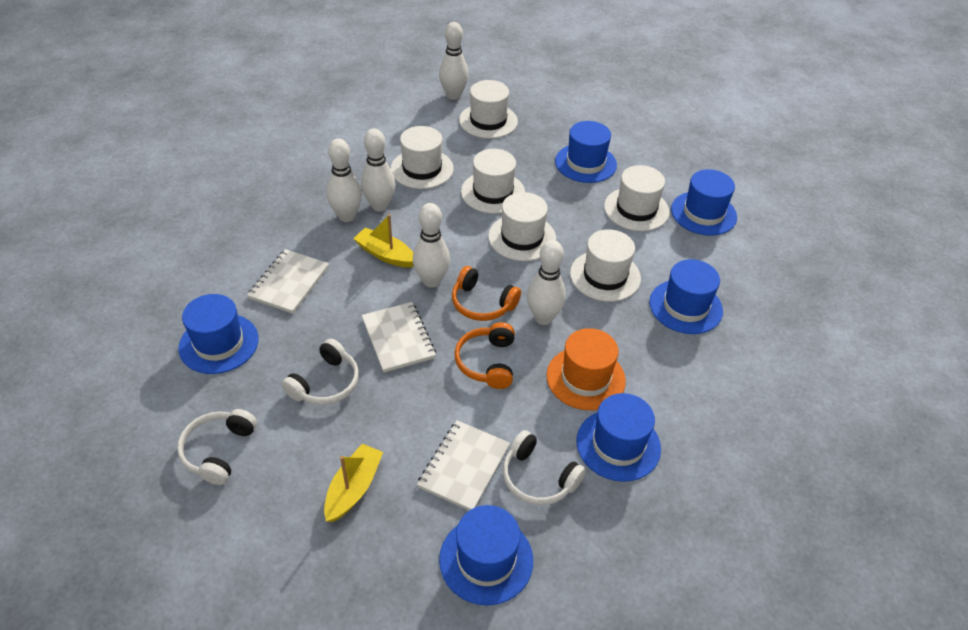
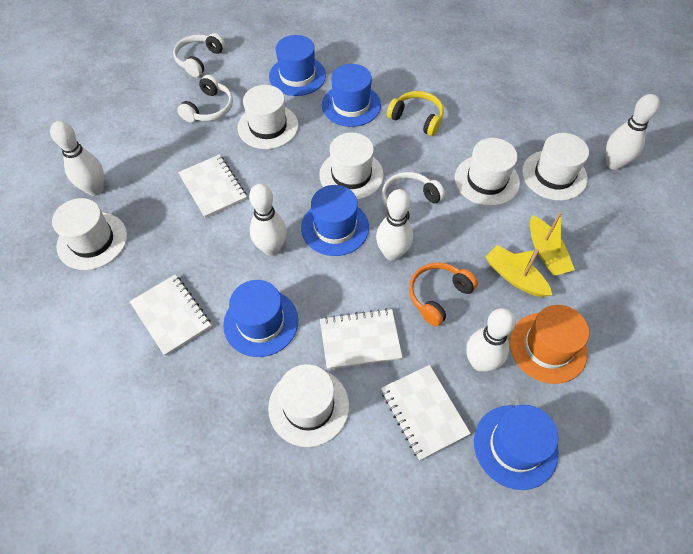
blue hat: 6 -> 5
orange headphones: 2 -> 1
white notebook: 3 -> 4
yellow headphones: 0 -> 1

